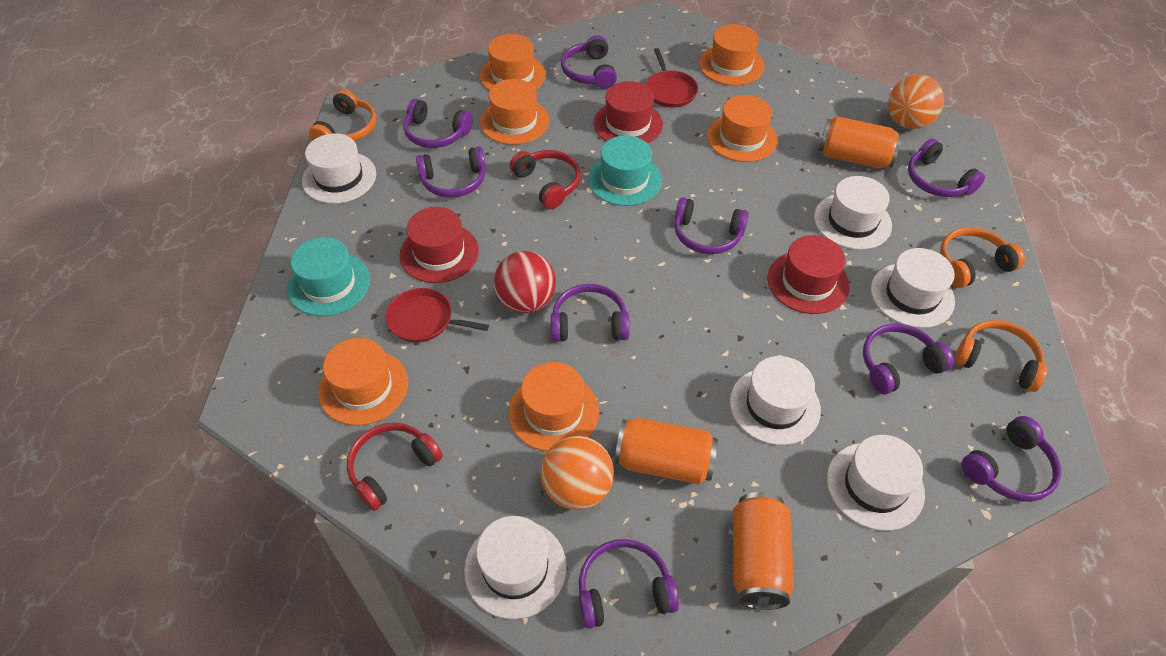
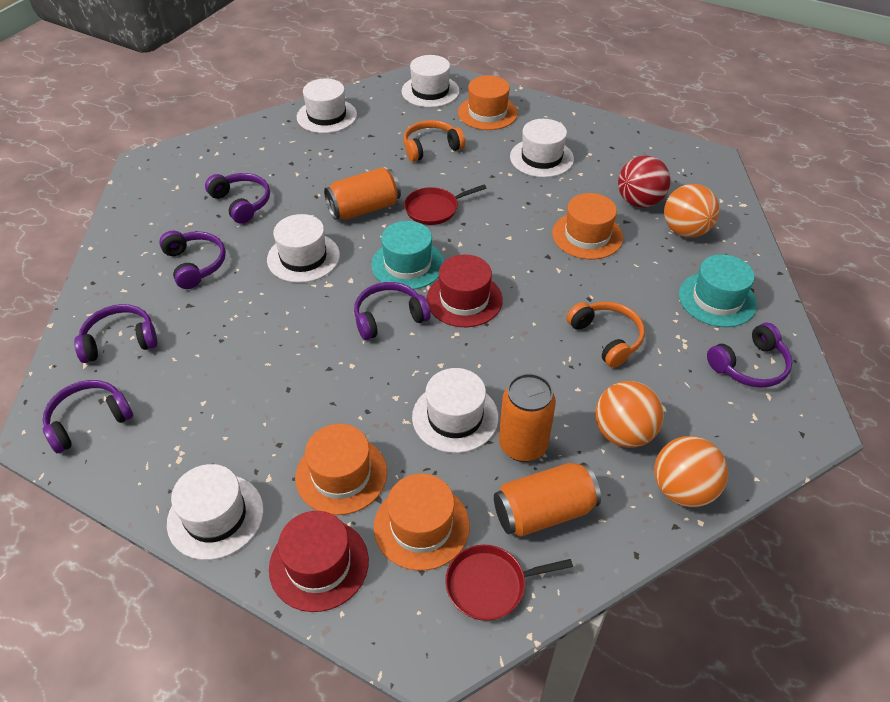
orange ball: 2 -> 3
orange hat: 6 -> 4
orange headphones: 3 -> 2
purple headphones: 9 -> 6
red hat: 3 -> 2
red headphones: 2 -> 0

